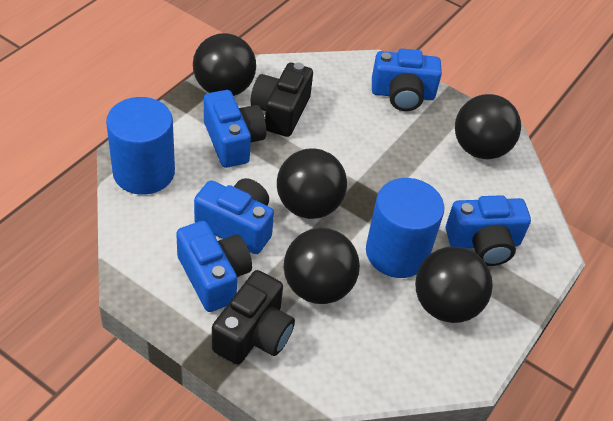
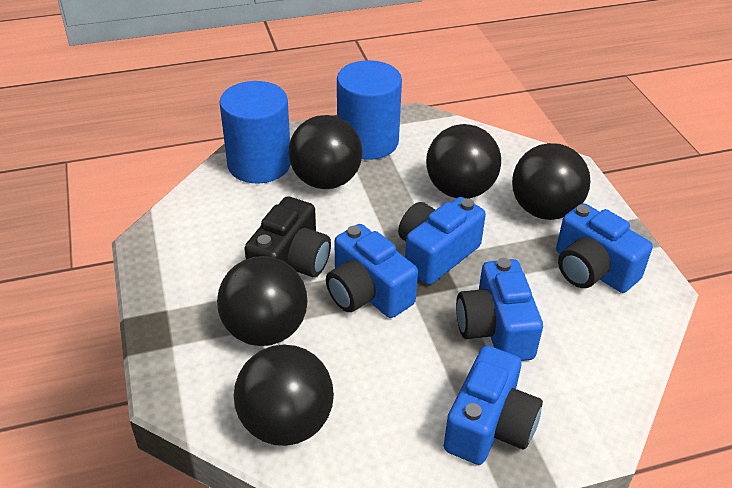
black camera: 2 -> 1

